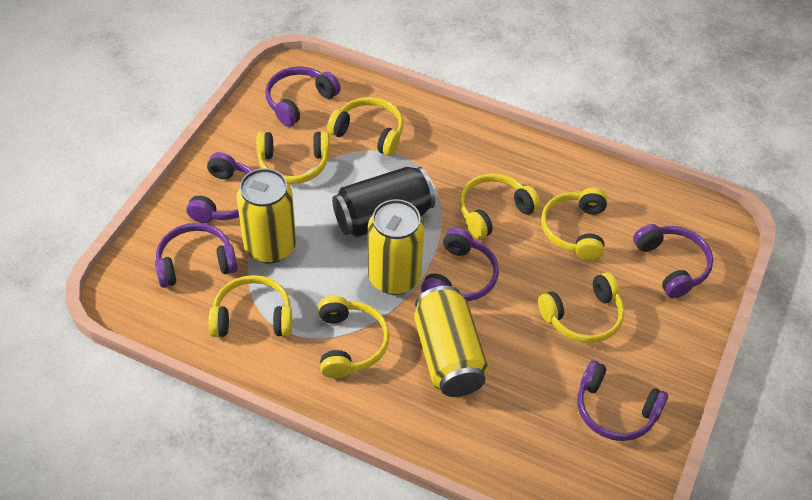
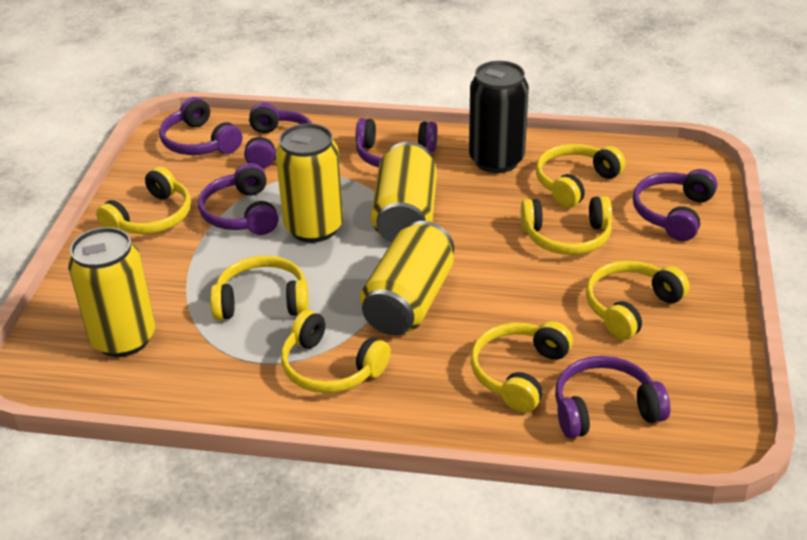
yellow can: 3 -> 4

